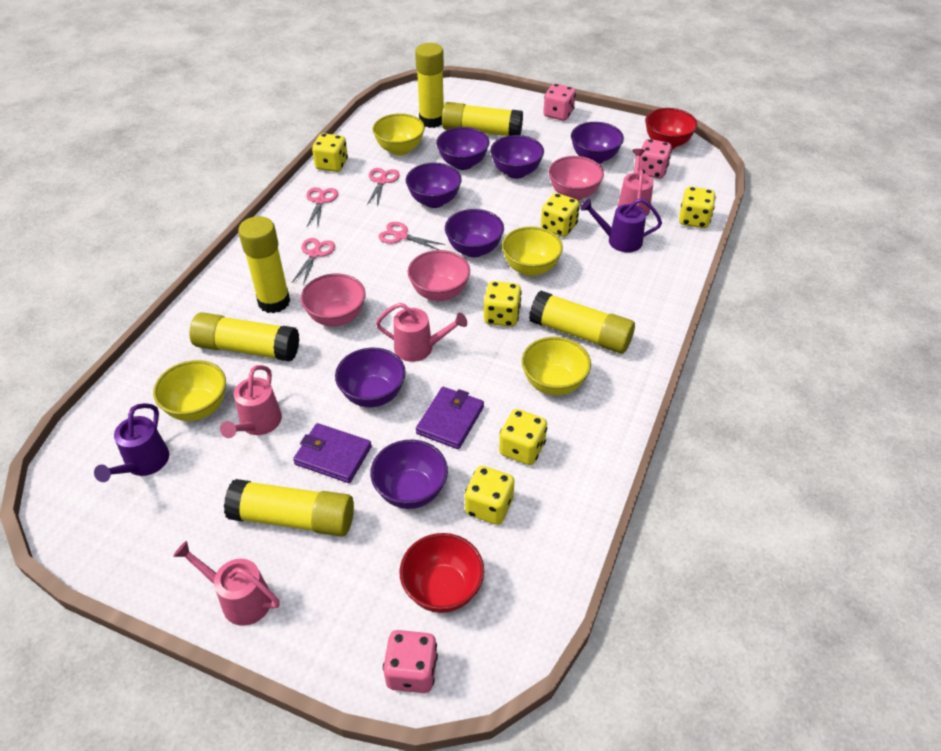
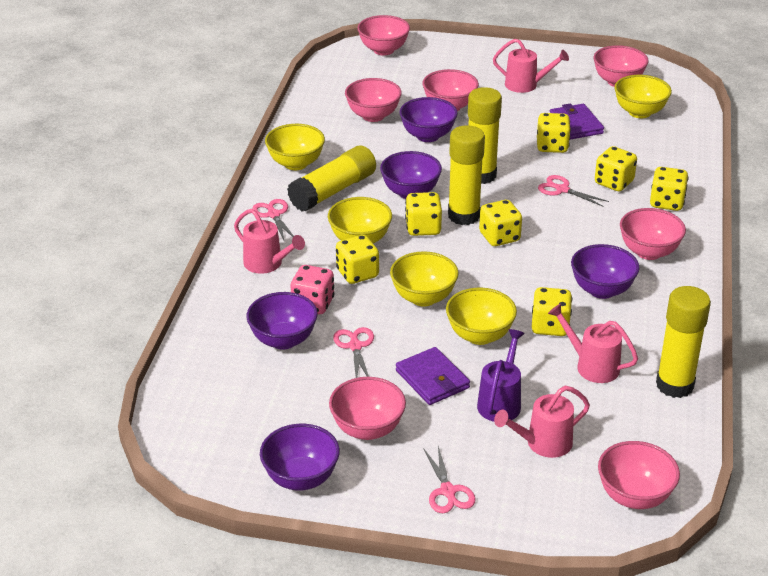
pink bowl: 3 -> 7
pink dice: 3 -> 1
purple bowl: 7 -> 5
purple watering can: 2 -> 1
red bowl: 2 -> 0
yellow bowl: 4 -> 5
yellow dice: 6 -> 7
yellow glue stick: 6 -> 4

